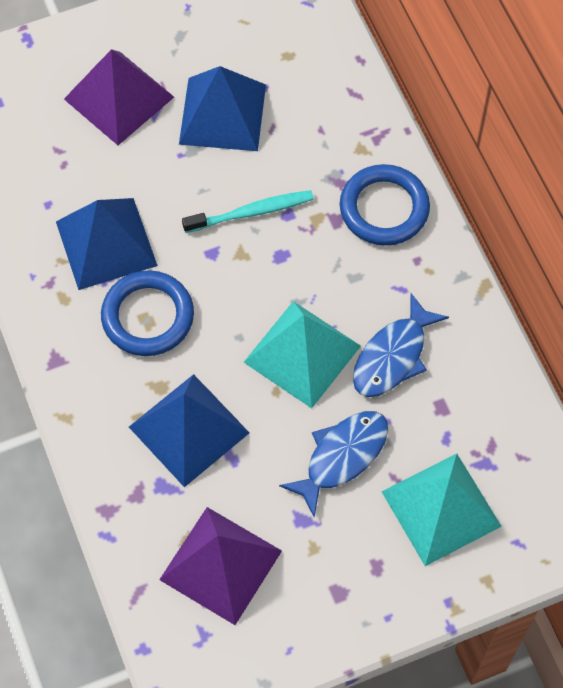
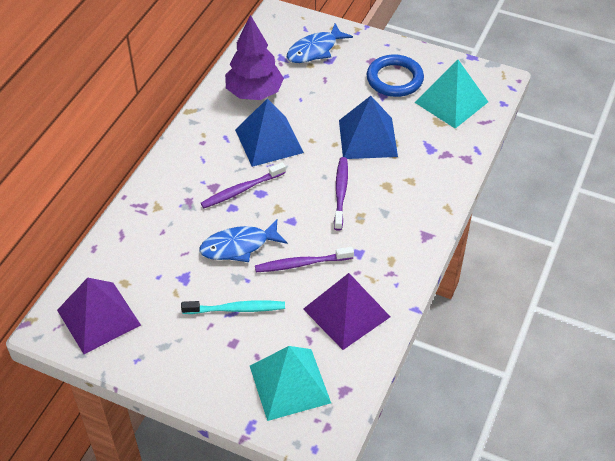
blue pyramid: 3 -> 2
blue ring: 2 -> 1
purple toothbrush: 0 -> 3
purple tree: 0 -> 1

